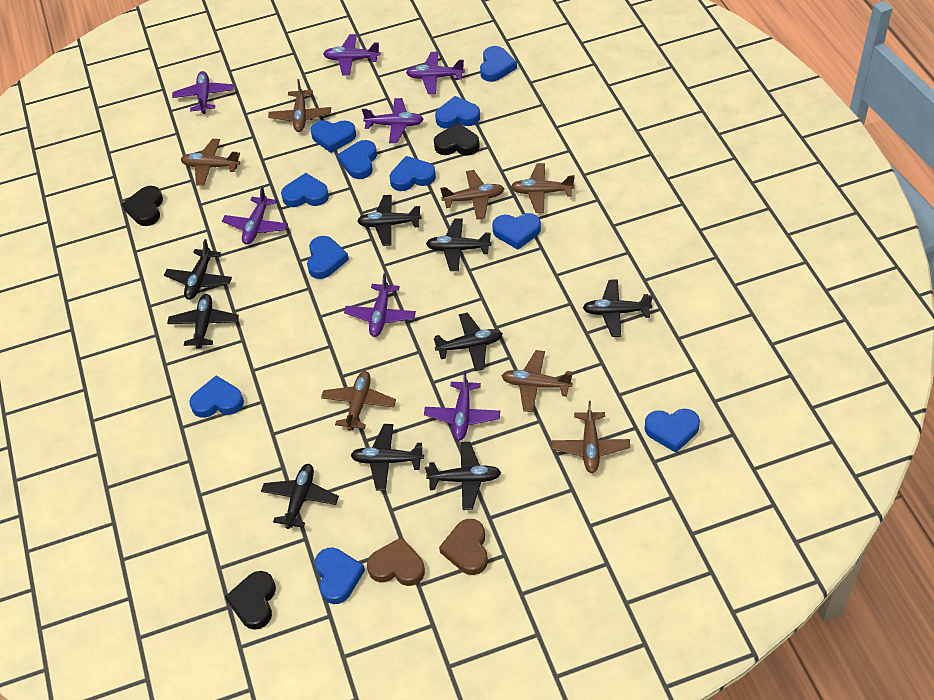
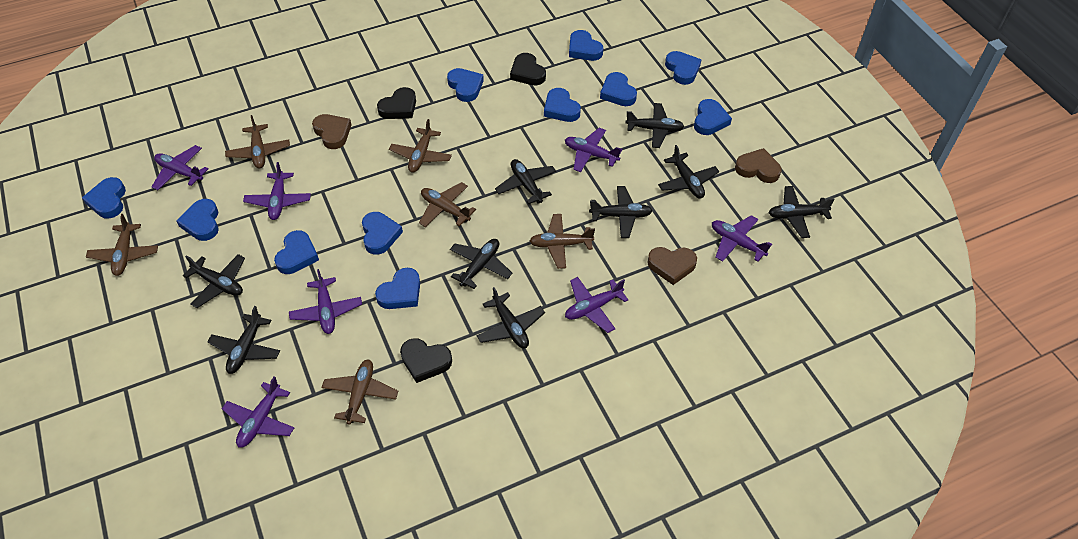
brown heart: 2 -> 3
brown plane: 7 -> 6

